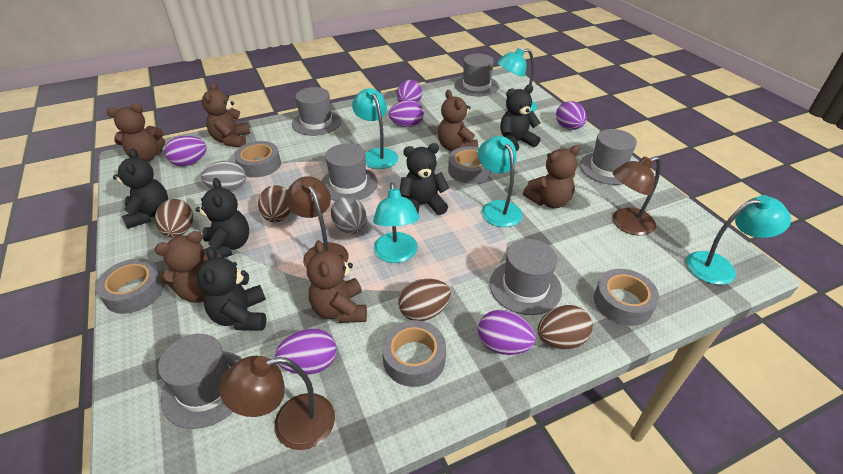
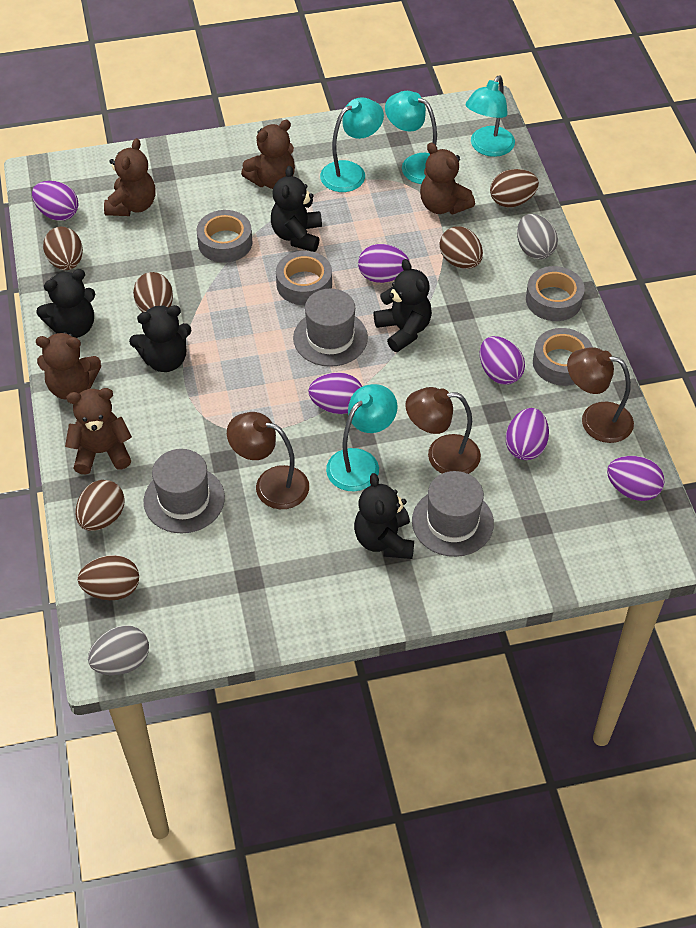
brown egg: 4 -> 6
brown teddy bear: 6 -> 5
grey hat: 6 -> 3
grey tape: 5 -> 4
turquoise lamp: 5 -> 4

